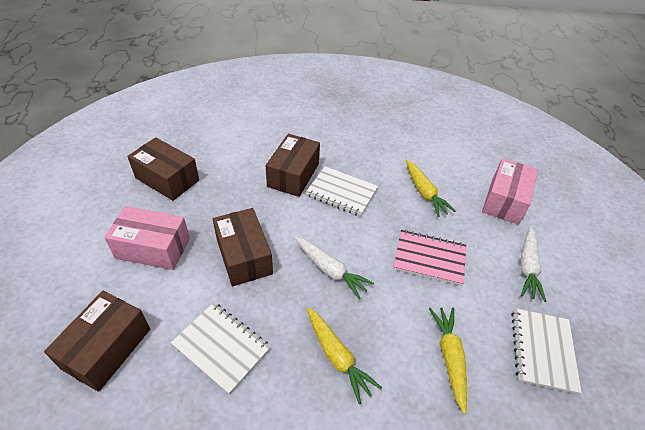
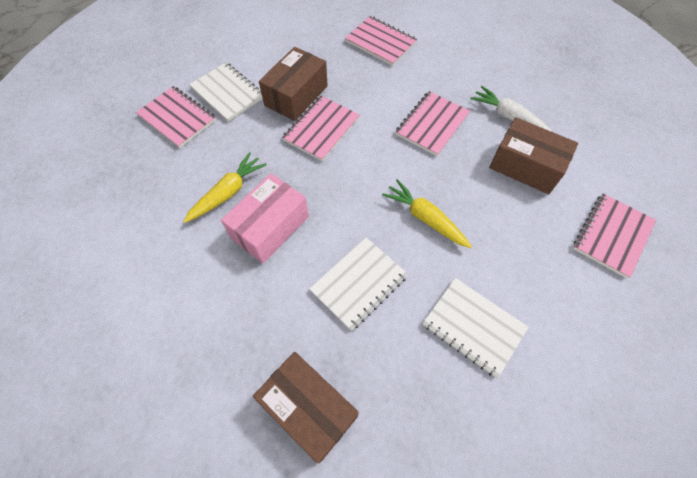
brown box: 4 -> 3
pink box: 2 -> 1
pink notebook: 1 -> 5
white carrot: 2 -> 1
yellow carrot: 3 -> 2

